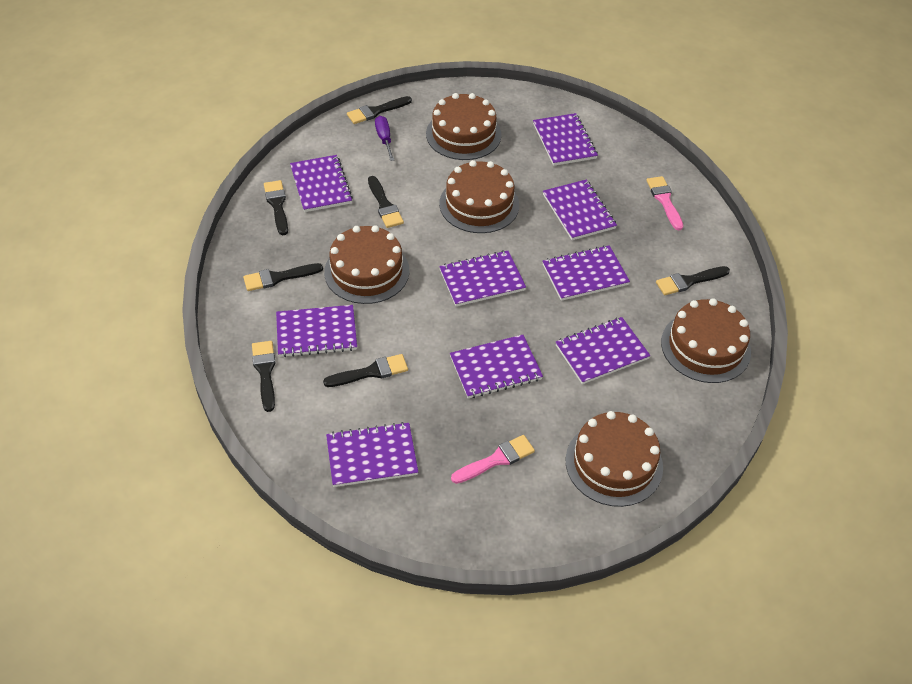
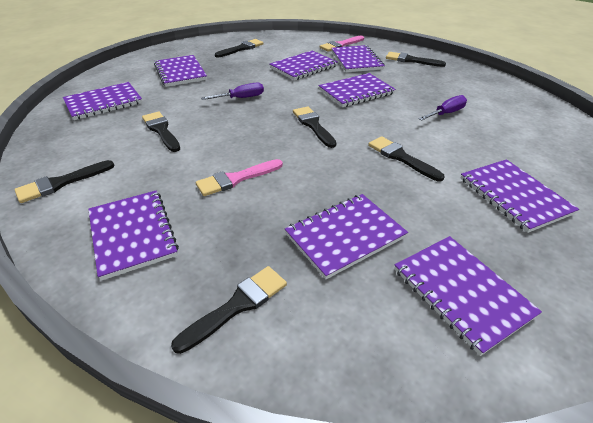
brown cake: 5 -> 0
purple screwdriver: 1 -> 2

